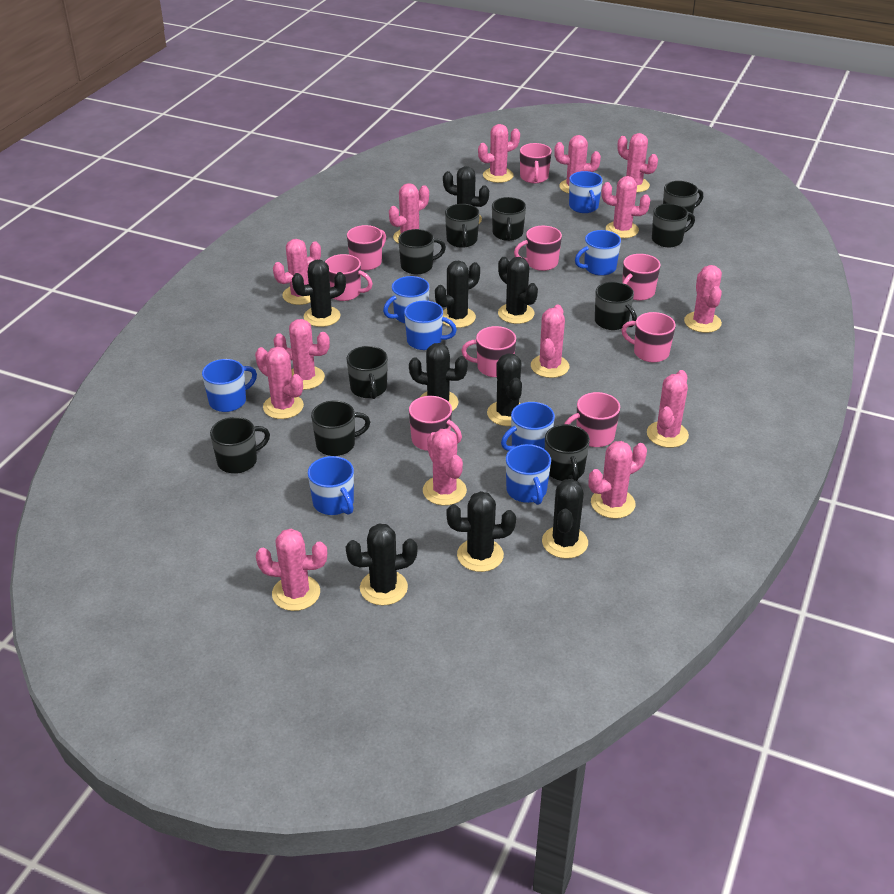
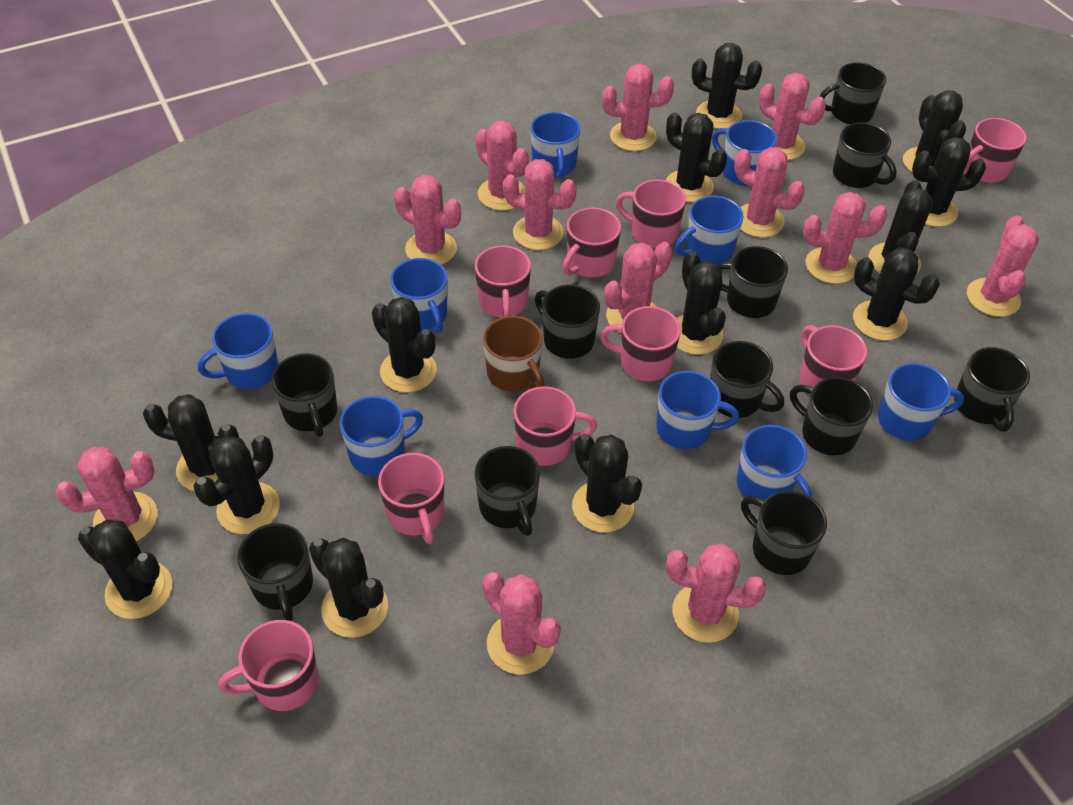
black cactus: 9 -> 13
black mug: 10 -> 11
blue mug: 8 -> 9
brown mug: 0 -> 1
pink cactus: 14 -> 12

